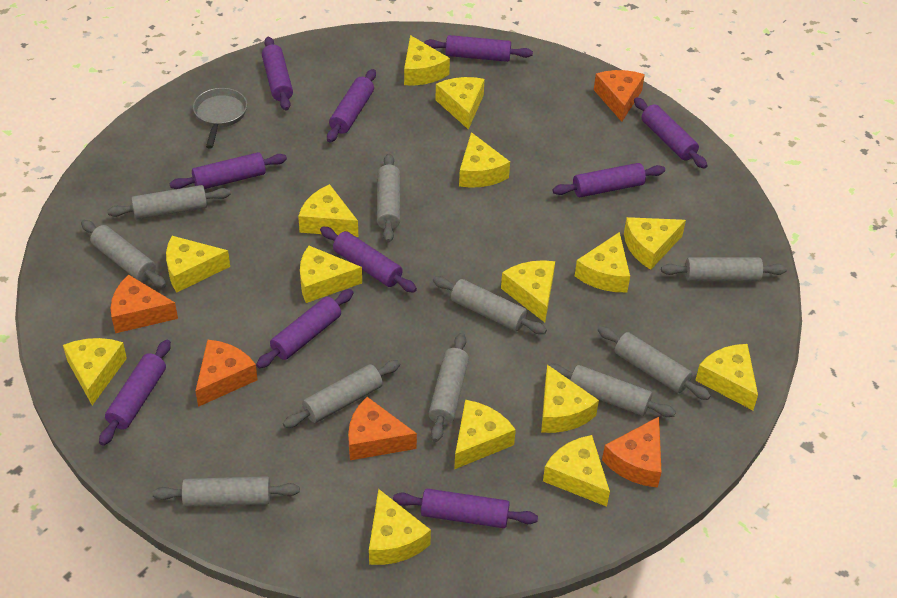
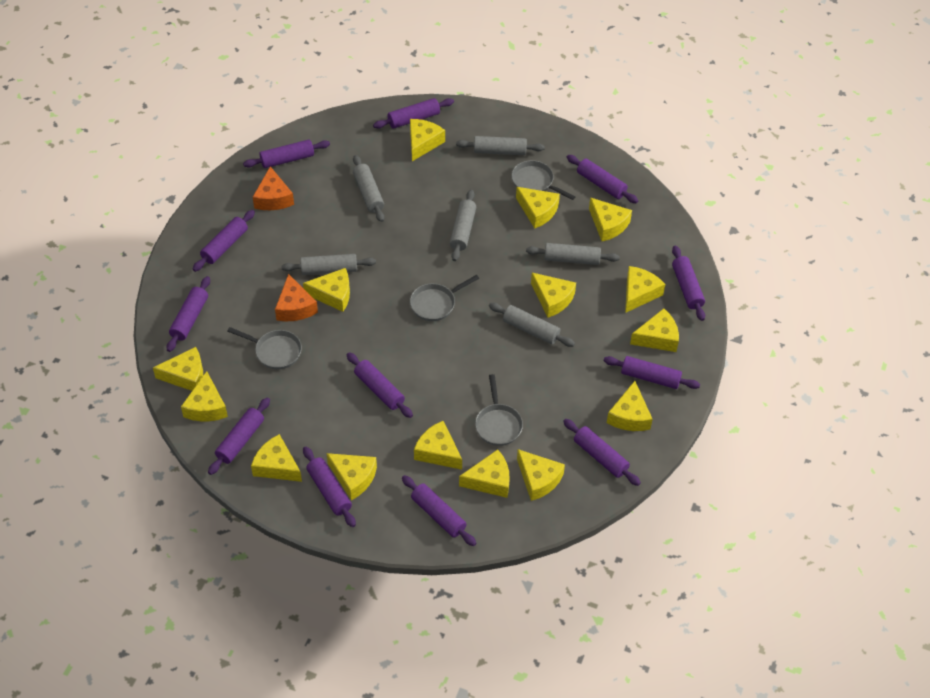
grey pan: 1 -> 4
grey rolling pin: 10 -> 6
orange cheese: 5 -> 2
purple rolling pin: 10 -> 12

